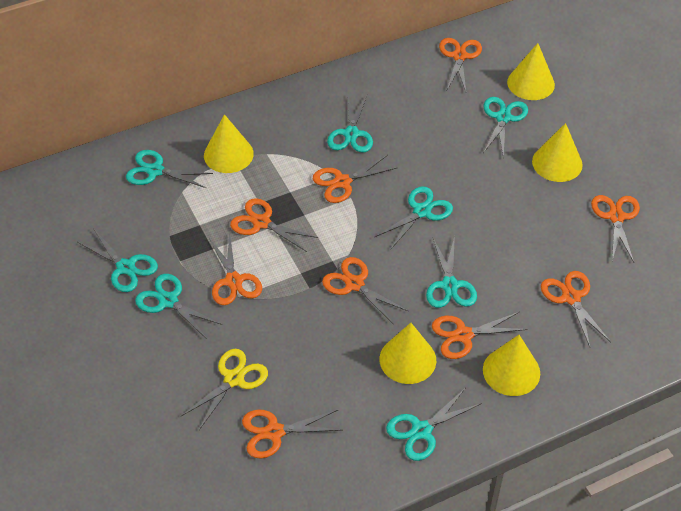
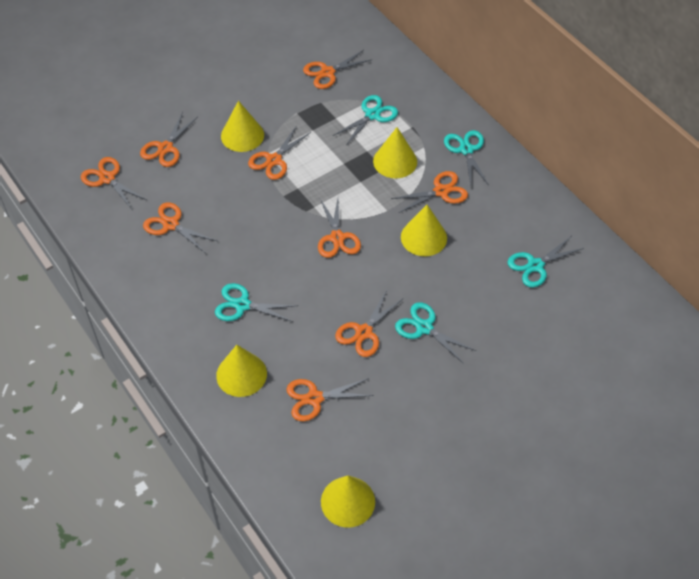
turquoise scissors: 8 -> 5
yellow scissors: 1 -> 0

